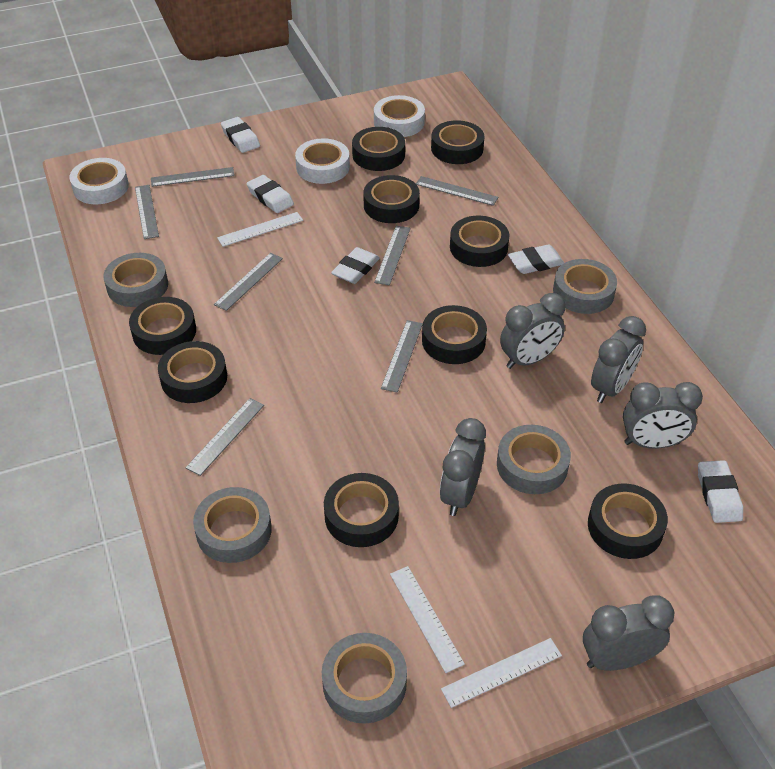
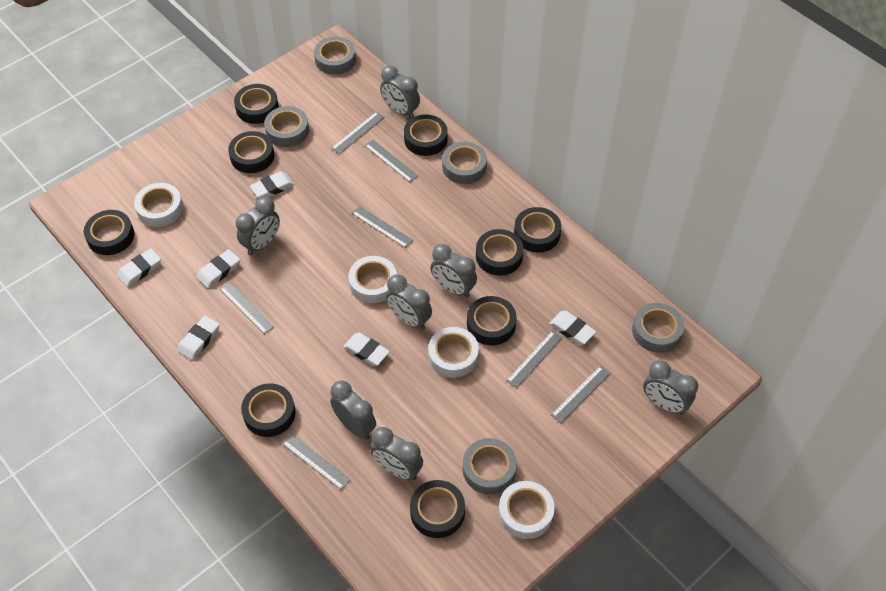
grey clock: 5 -> 7
white eraser: 5 -> 6
white ruler: 3 -> 0
white tape: 3 -> 4

